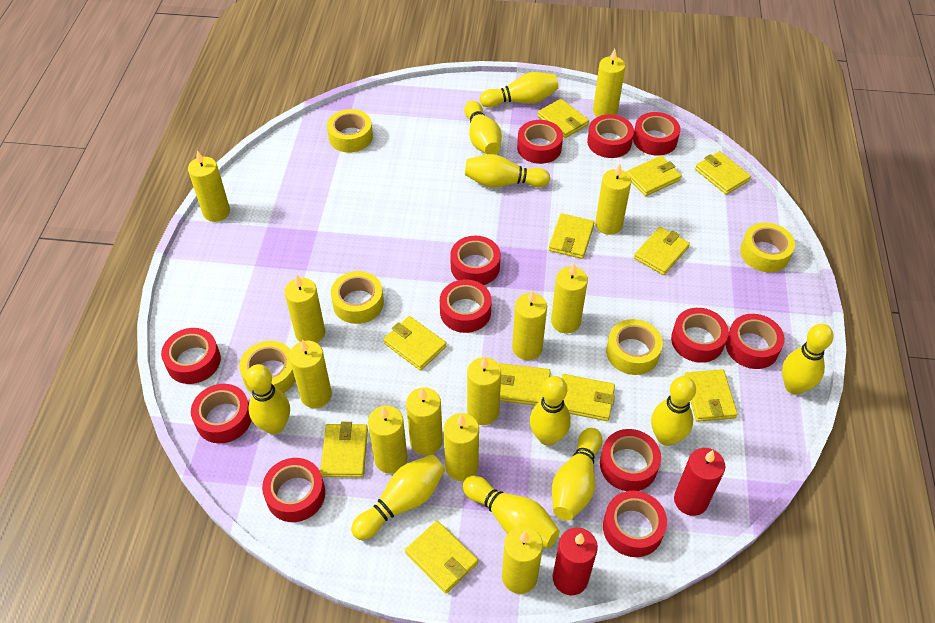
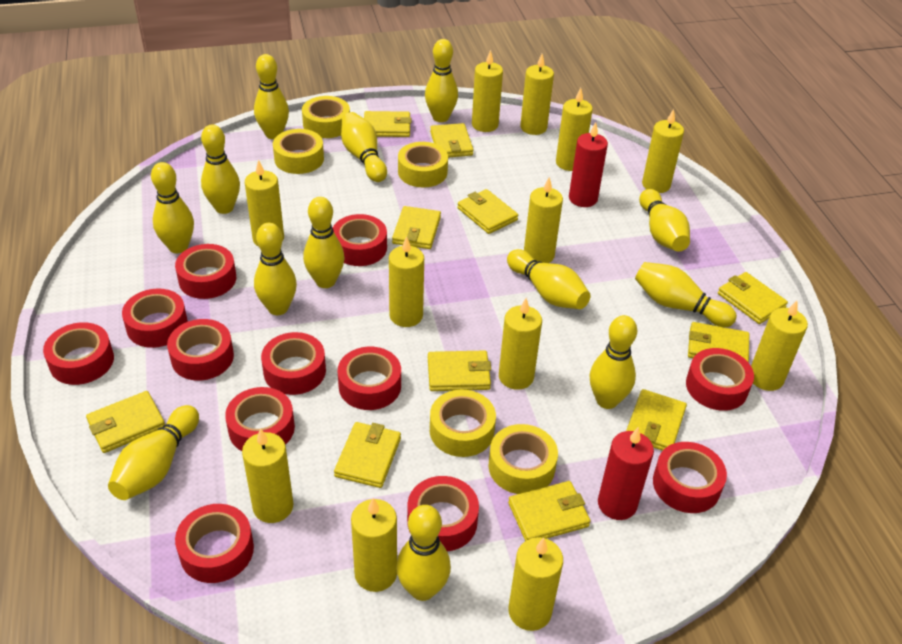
yellow bowling pin: 10 -> 13

